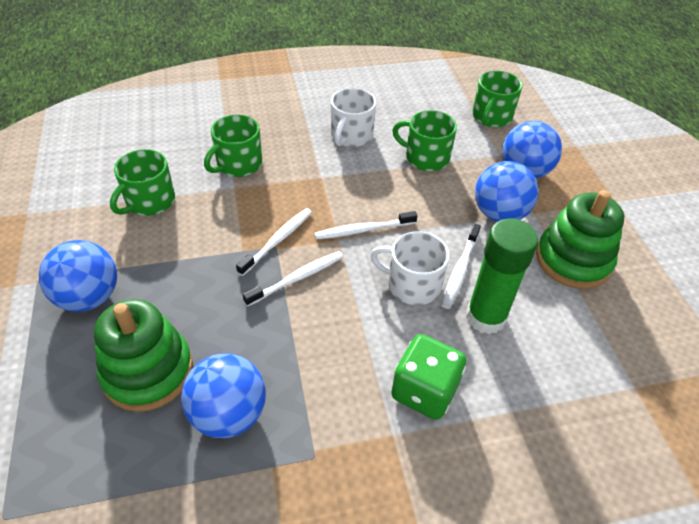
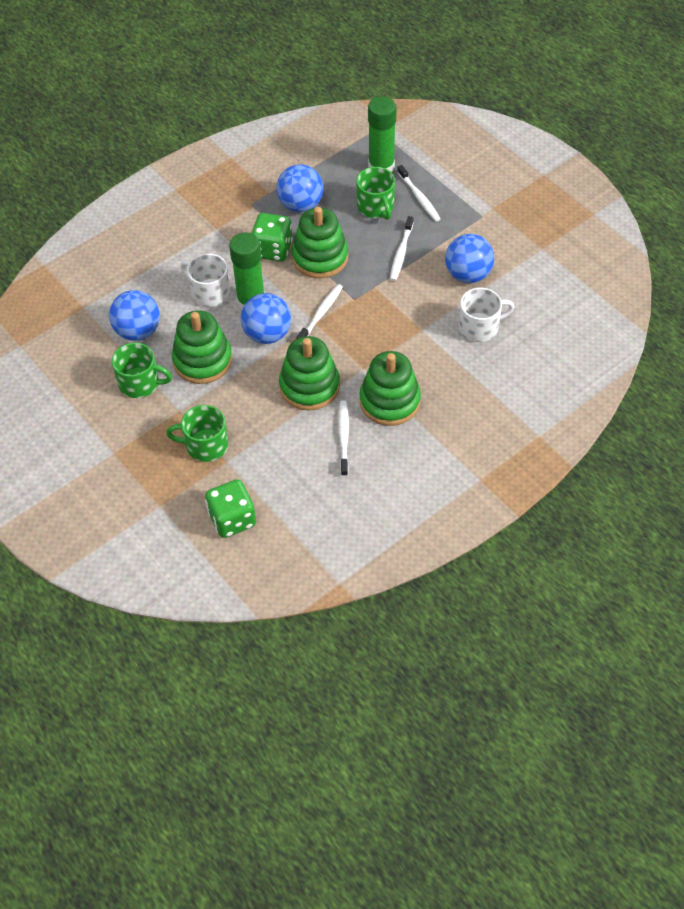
green dice: 1 -> 2
green glue stick: 1 -> 2
green mug: 4 -> 3
green stacking toy: 2 -> 4

